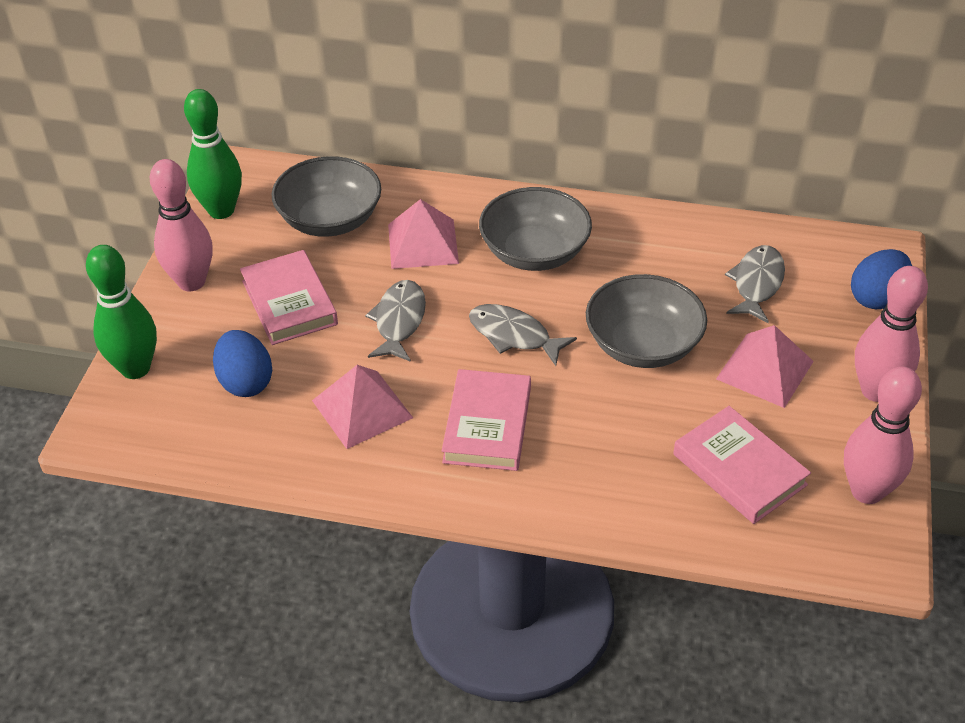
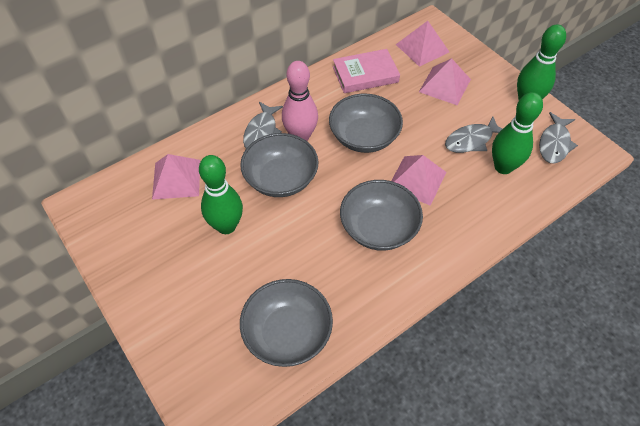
blue egg: 2 -> 0
green bowling pin: 2 -> 3
grey bowl: 3 -> 4
pink book: 3 -> 1
pink bowling pin: 3 -> 1
pink pyramid: 3 -> 4

